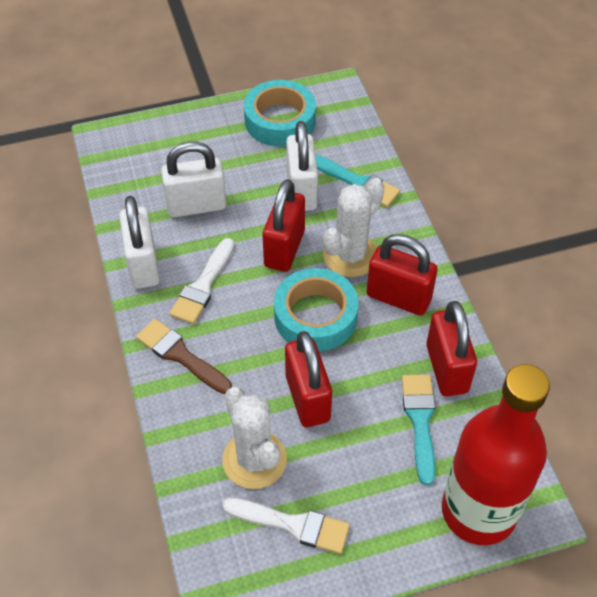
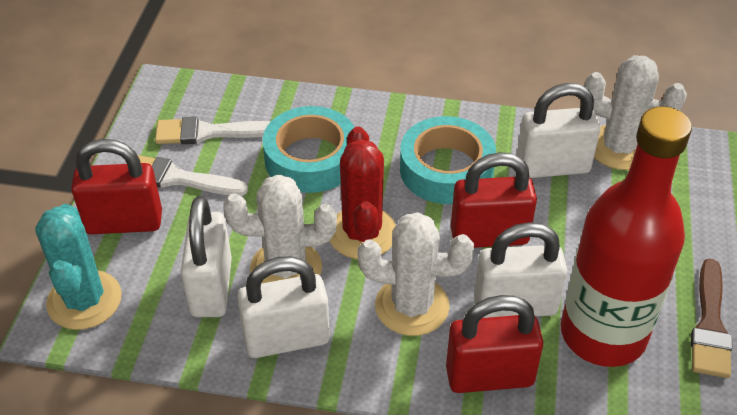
red cactus: 0 -> 1
red padlock: 4 -> 3
turquoise brush: 2 -> 0
turquoise cactus: 0 -> 1
white cactus: 2 -> 3
white padlock: 3 -> 4

